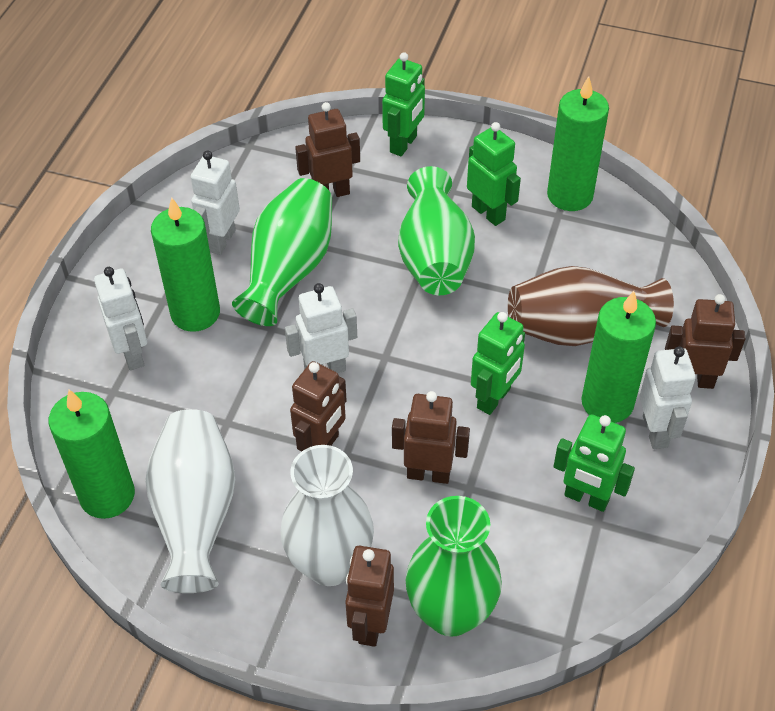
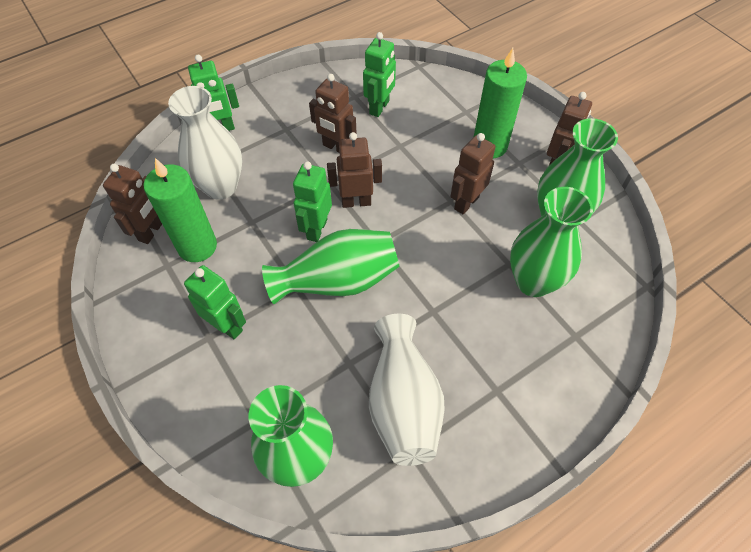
brown vase: 1 -> 0
green candle: 4 -> 2
green vase: 3 -> 4
white robot: 4 -> 0

